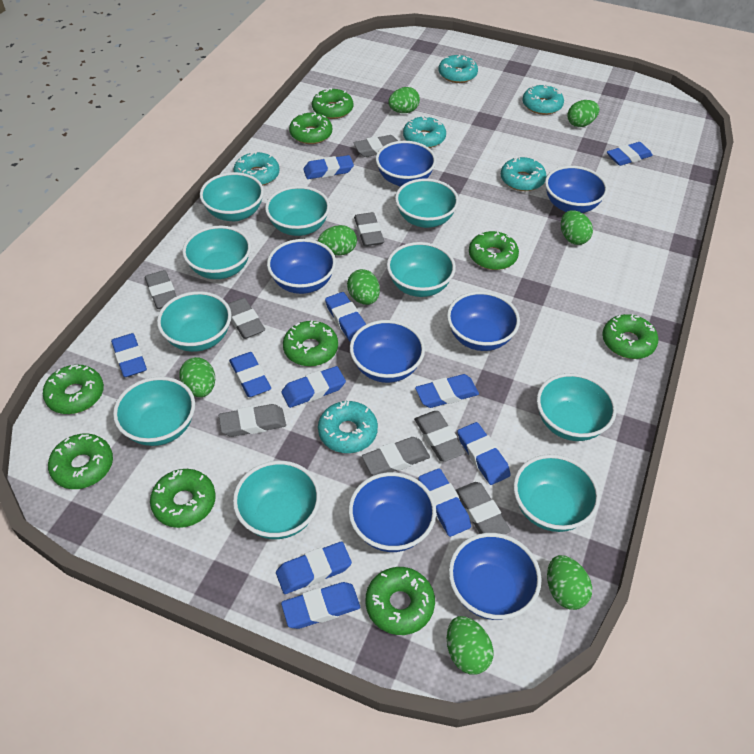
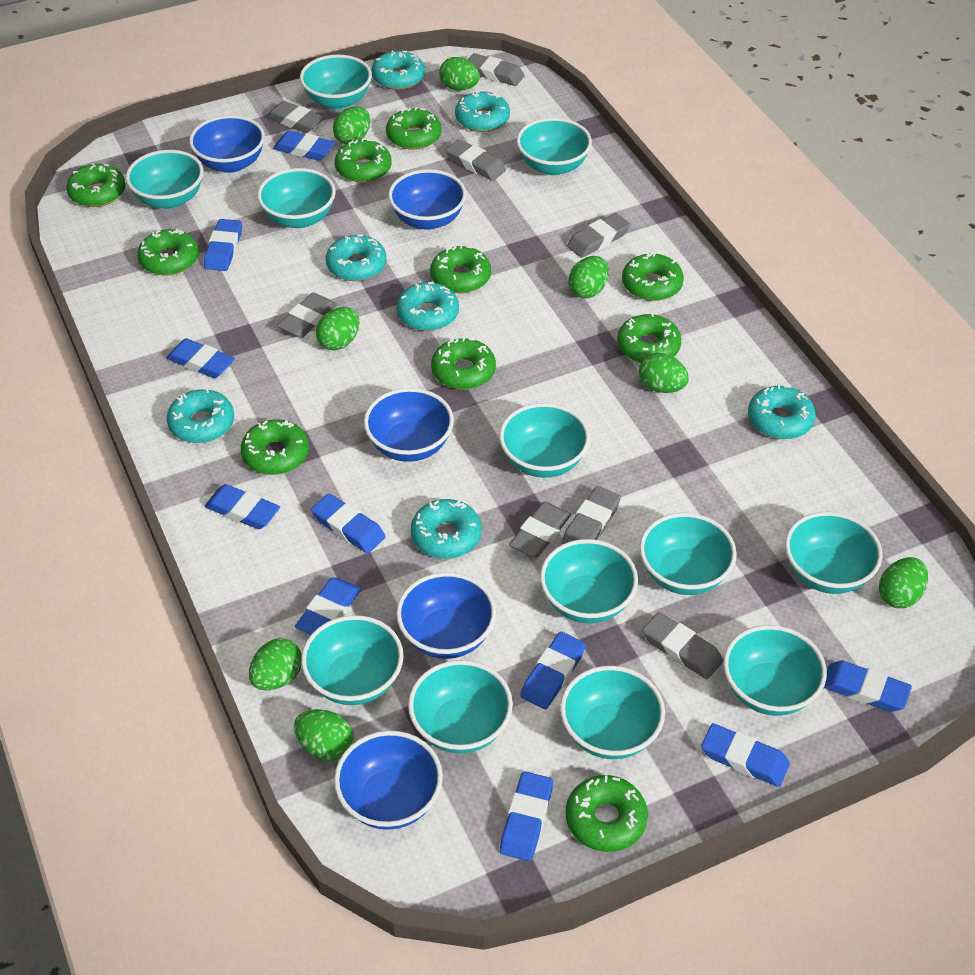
blue bowl: 7 -> 5
blue eraser: 11 -> 10
green donut: 9 -> 10
turquoise bowl: 10 -> 12
turquoise donut: 6 -> 7

